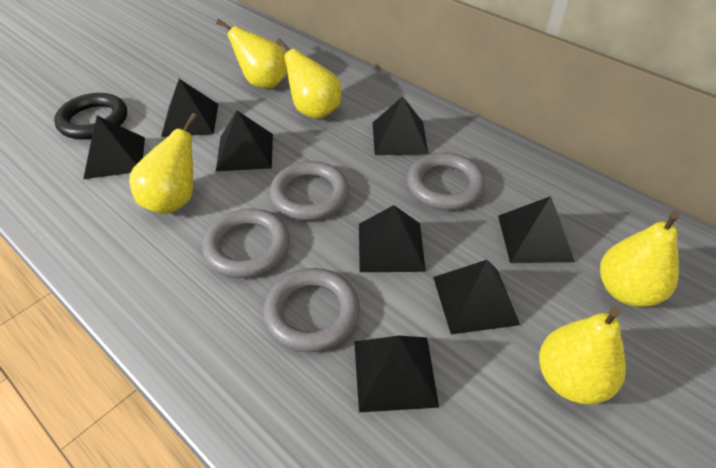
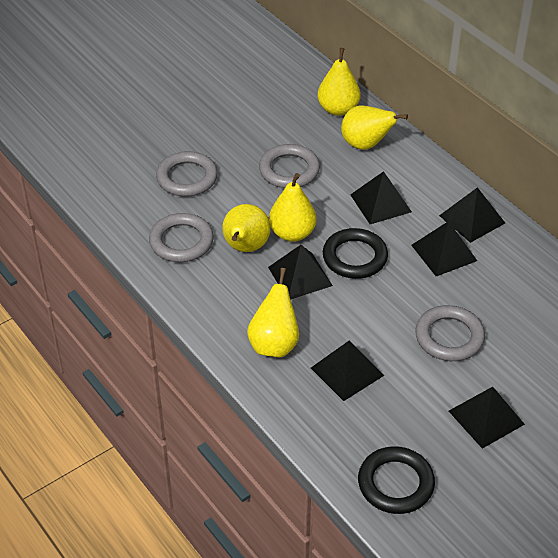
black pyramid: 8 -> 6
black ring: 1 -> 2

